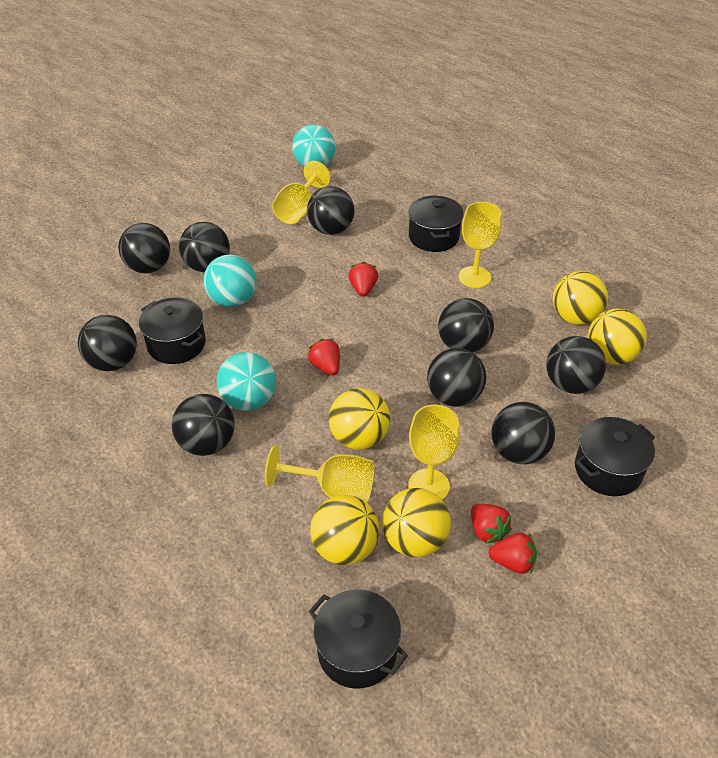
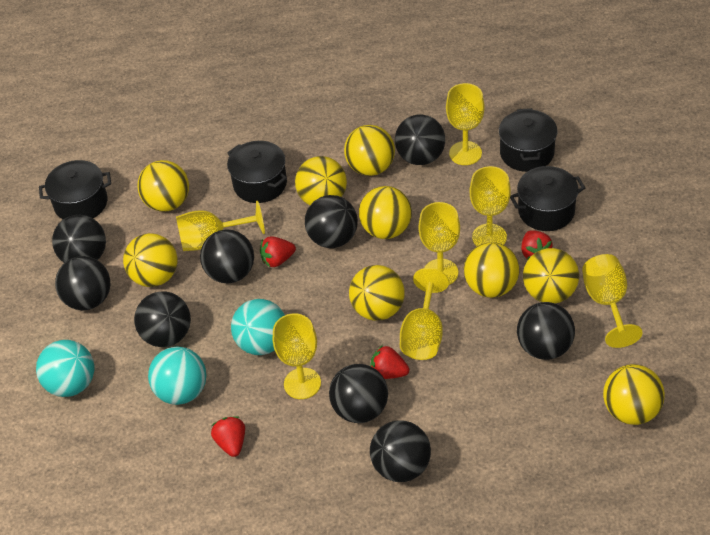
yellow ball: 5 -> 9
yellow goblet: 4 -> 7

